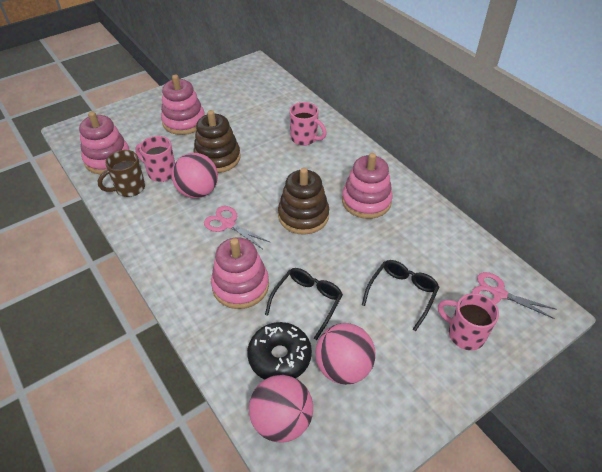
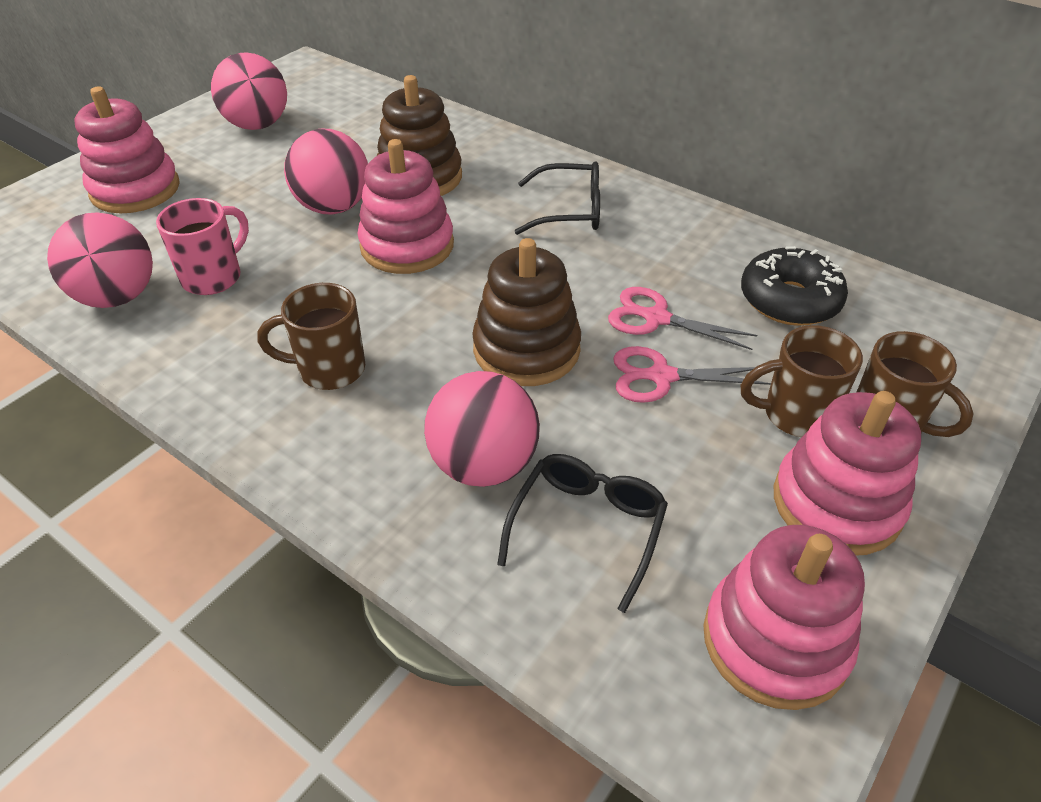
brown mug: 1 -> 3
pink ball: 3 -> 4
pink mug: 3 -> 1

